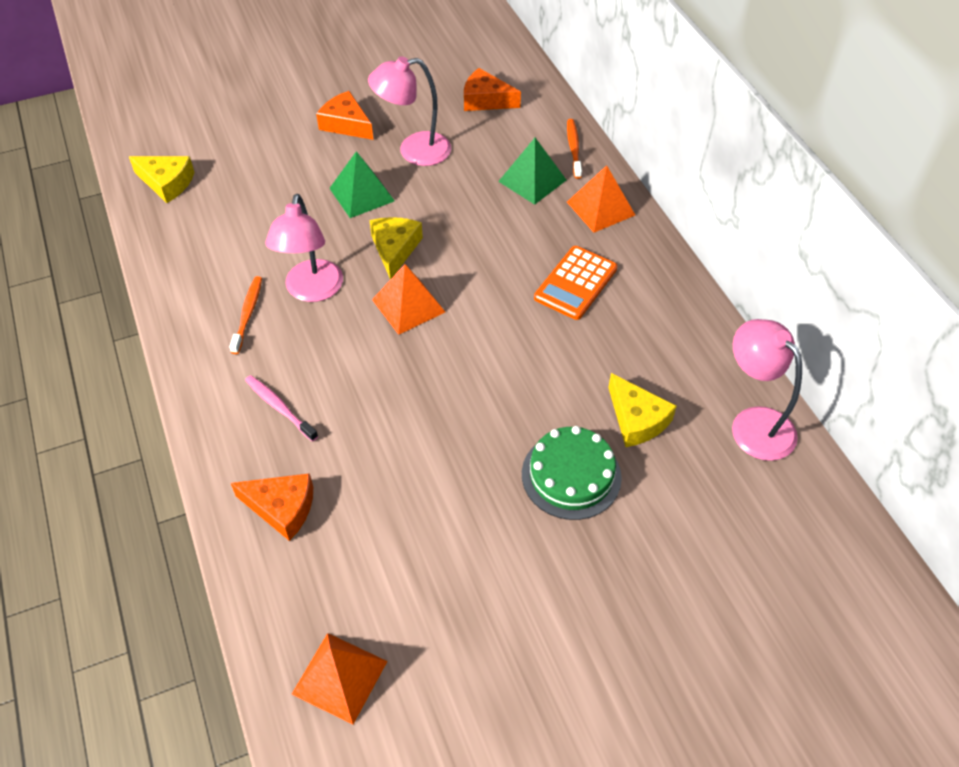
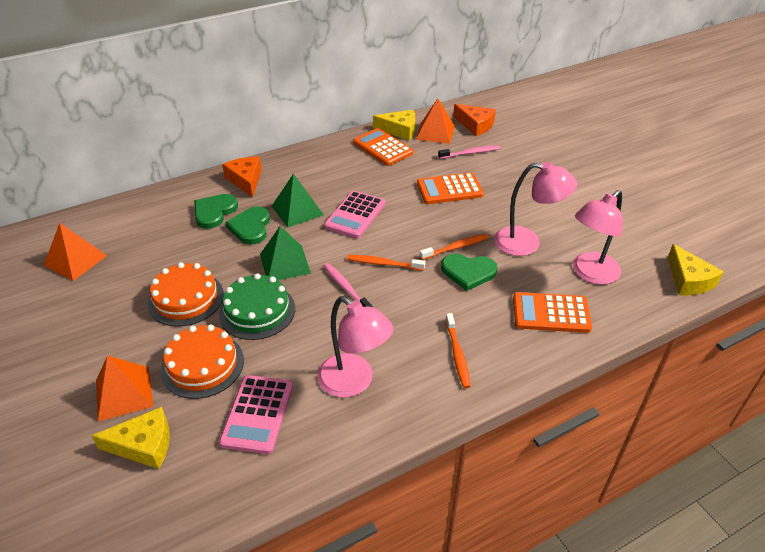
green heart: 0 -> 3
orange cake: 0 -> 2
orange calculator: 1 -> 3
orange cheese: 3 -> 2
orange toothbrush: 2 -> 3
pink calculator: 0 -> 2
pink toothbrush: 1 -> 2

